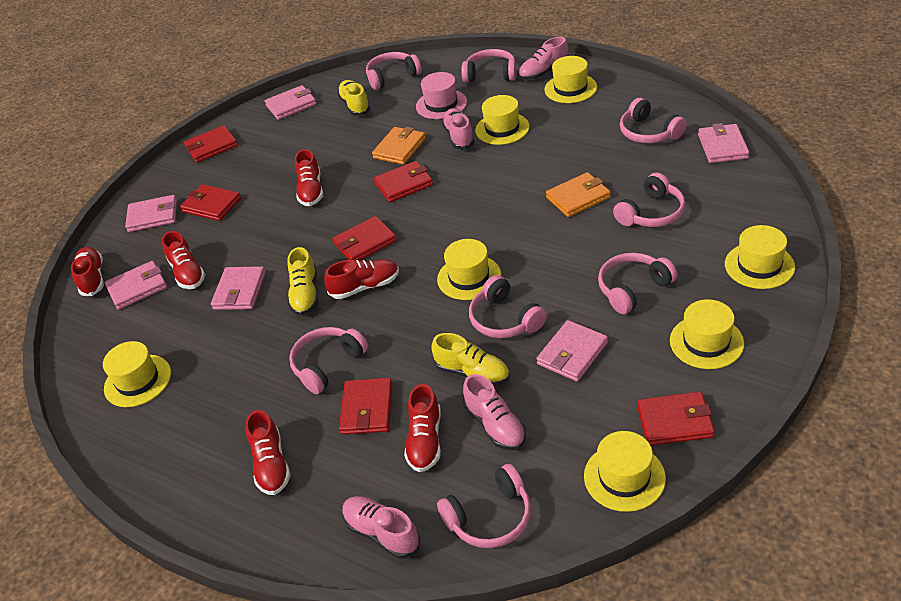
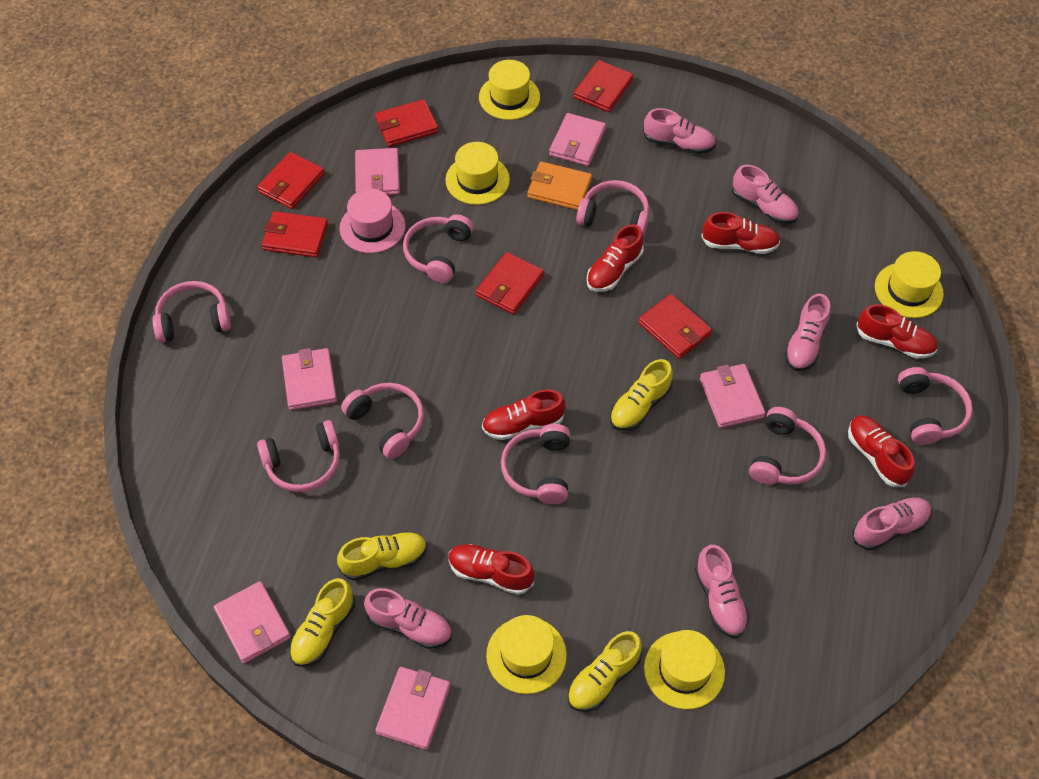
orange wallet: 2 -> 1
pink shoe: 4 -> 6
yellow hat: 7 -> 5
yellow shoe: 3 -> 4

